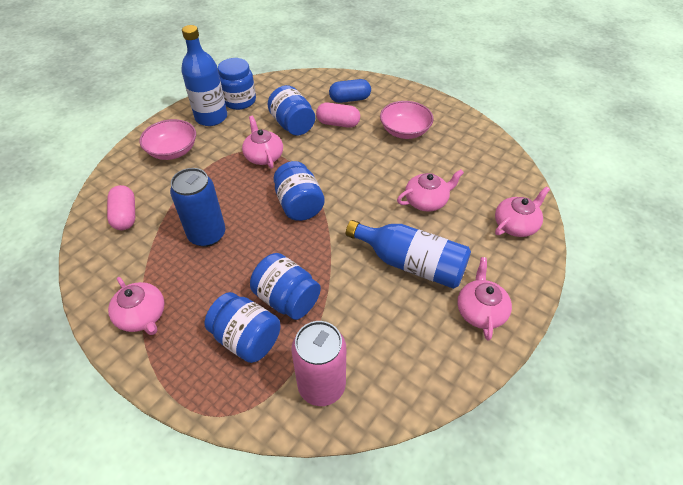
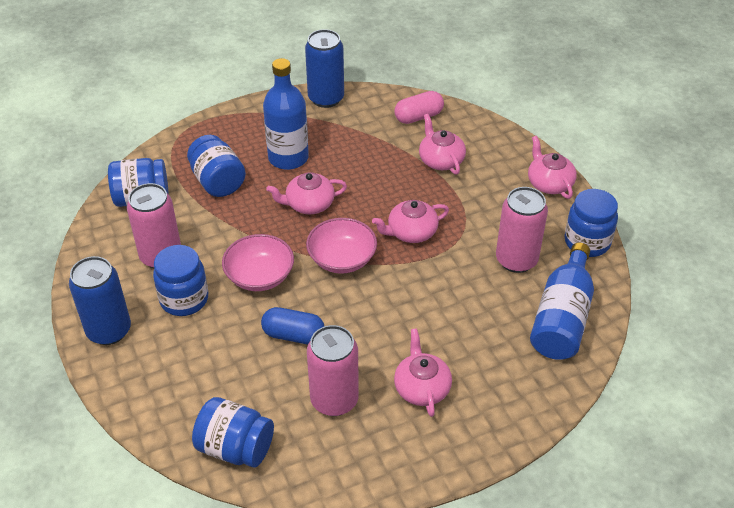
blue can: 1 -> 2
pink can: 1 -> 3
pink capsule: 2 -> 1

